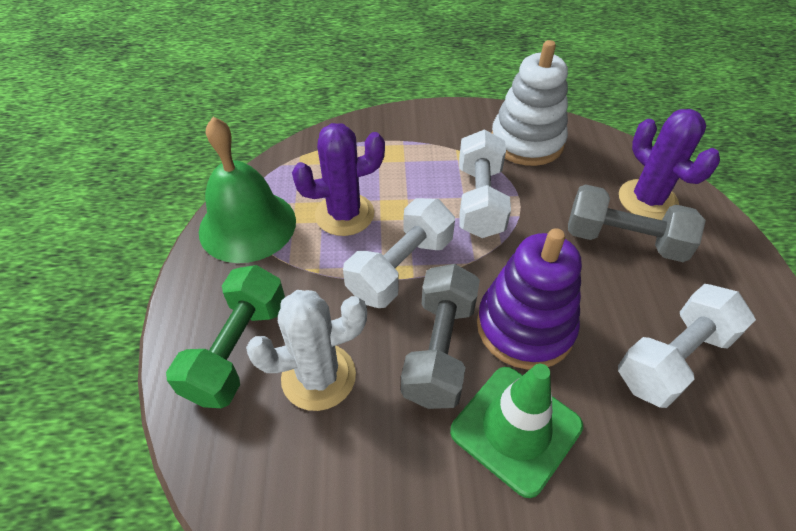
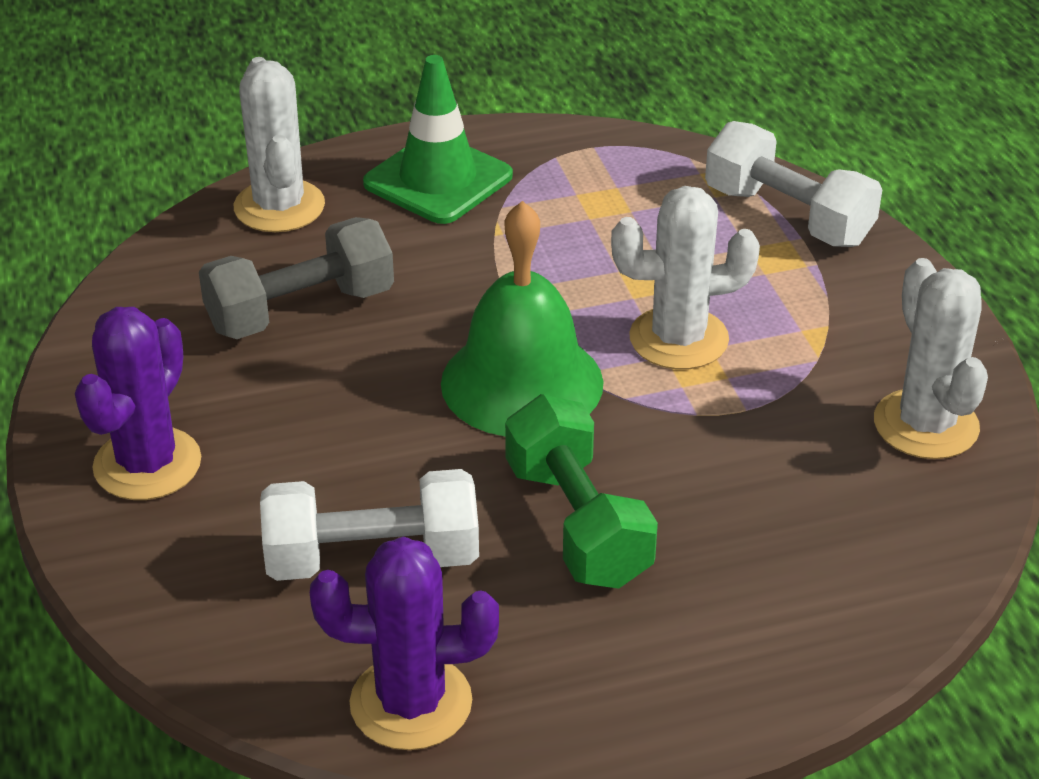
grey dumbbell: 2 -> 1
purple stacking toy: 1 -> 0
white cactus: 1 -> 3
white dumbbell: 3 -> 2
white stacking toy: 1 -> 0

